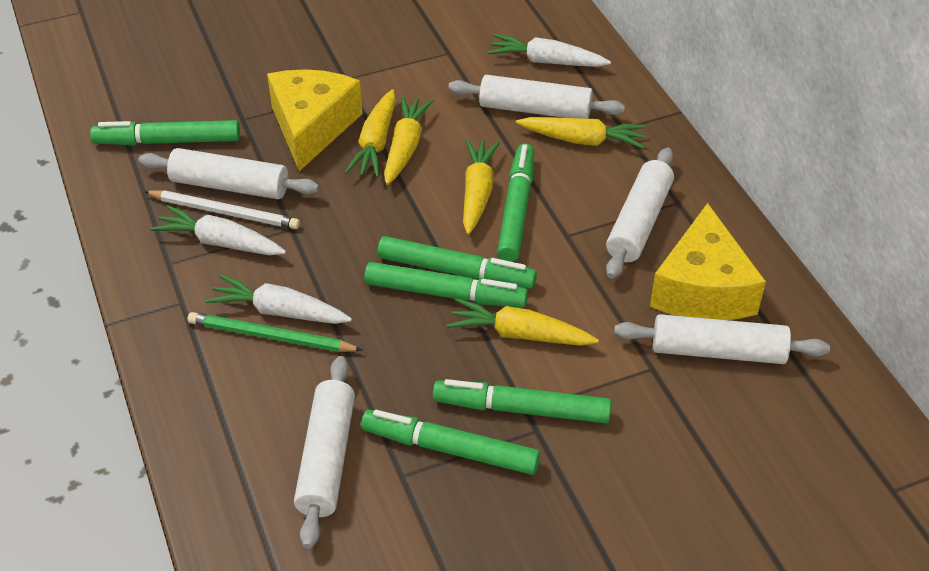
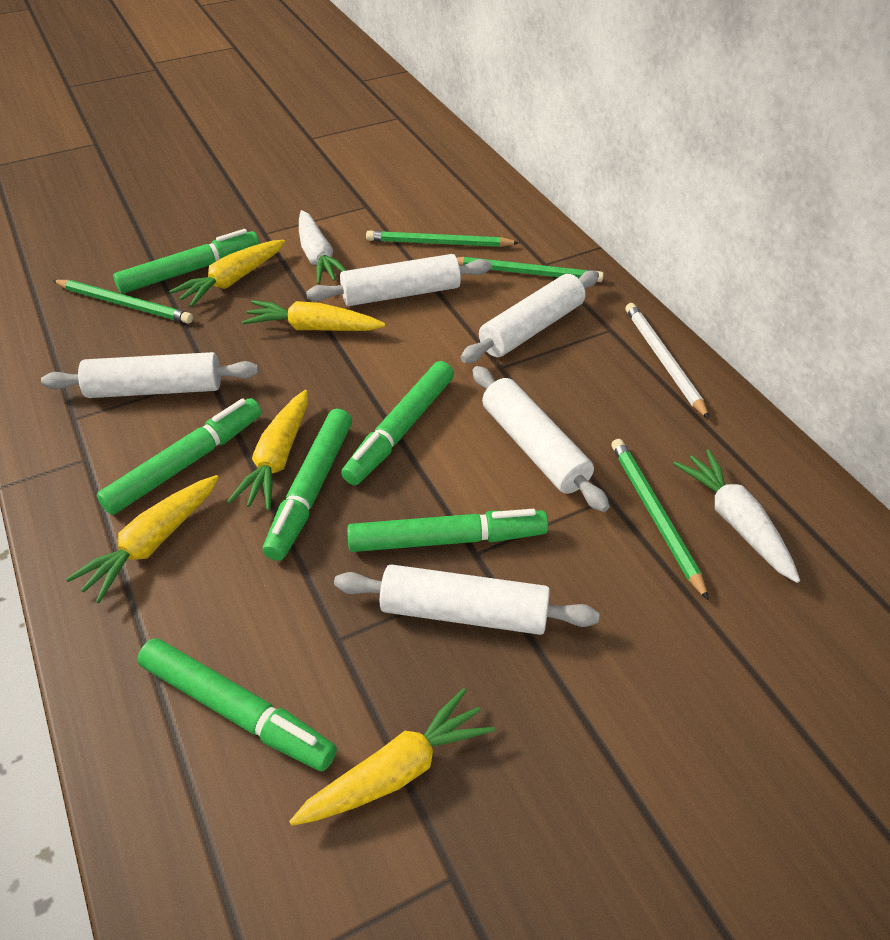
green pencil: 1 -> 4
white carrot: 3 -> 2
yellow cheese: 2 -> 0

